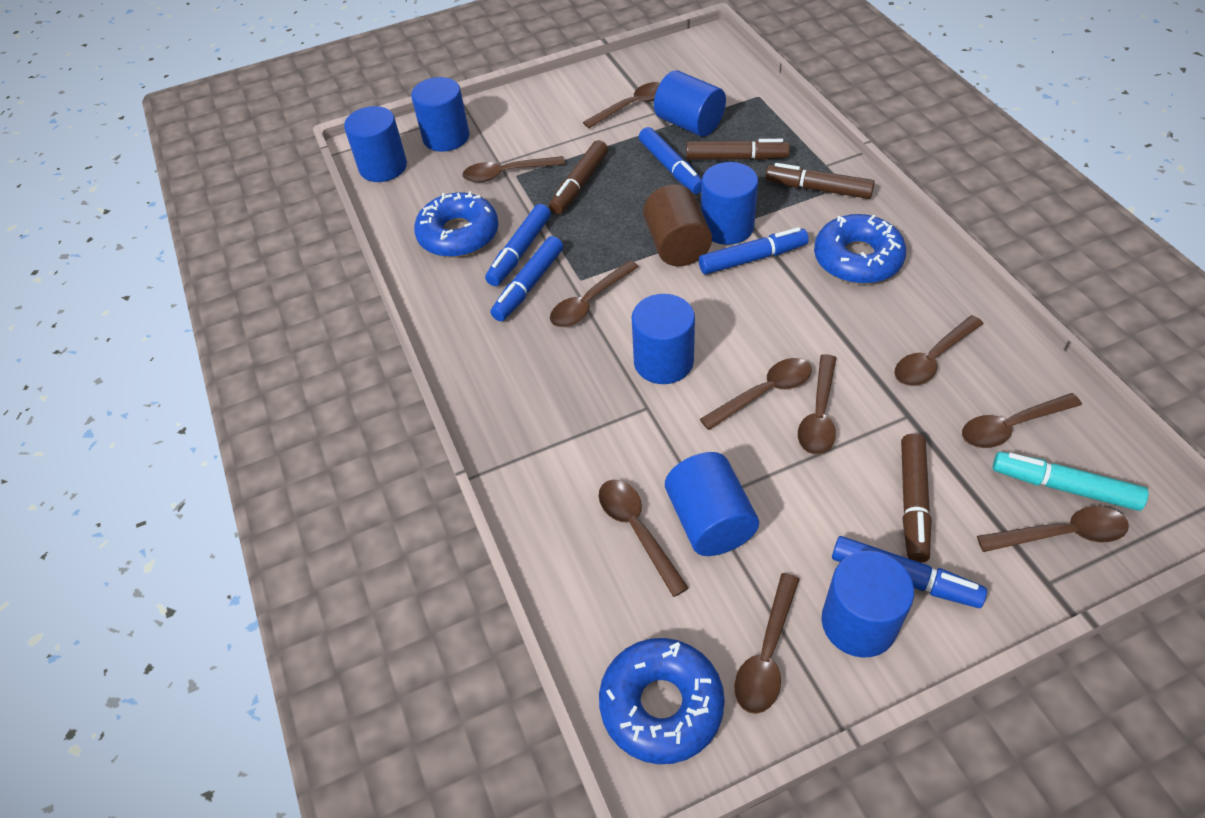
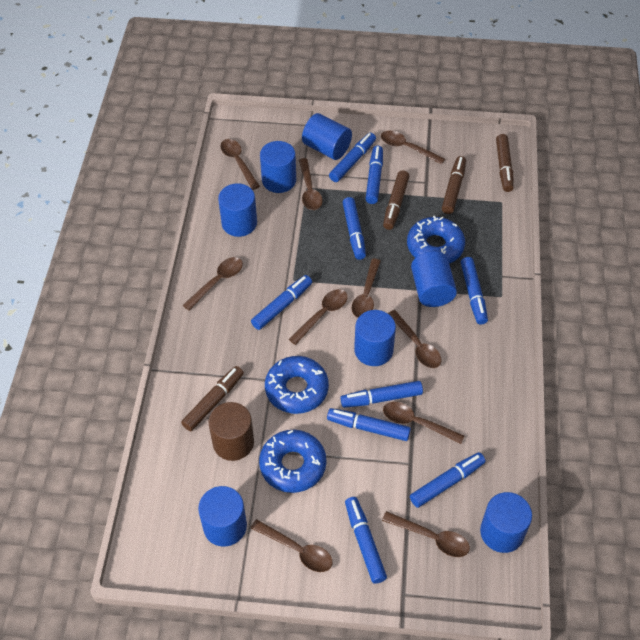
blue marker: 5 -> 9
turquoise marker: 1 -> 0

